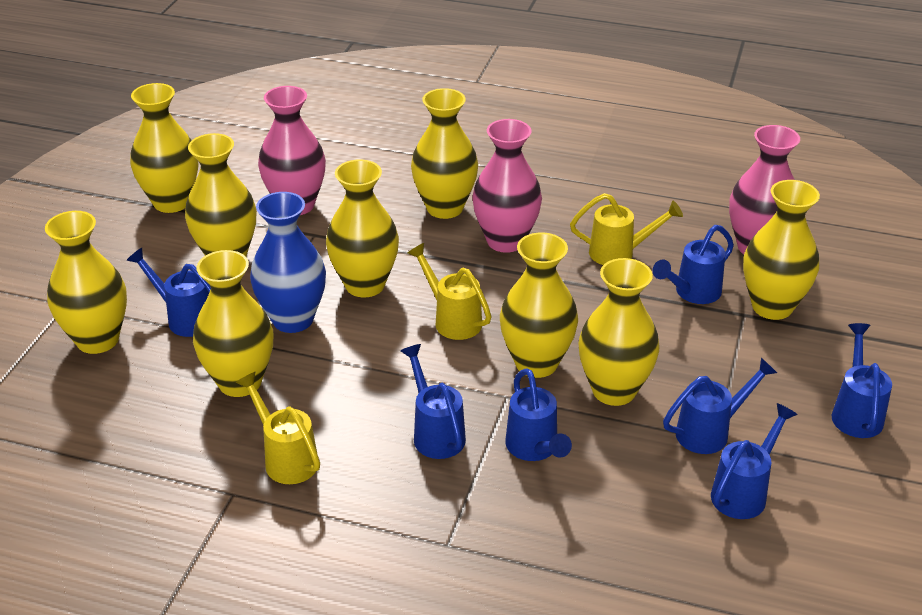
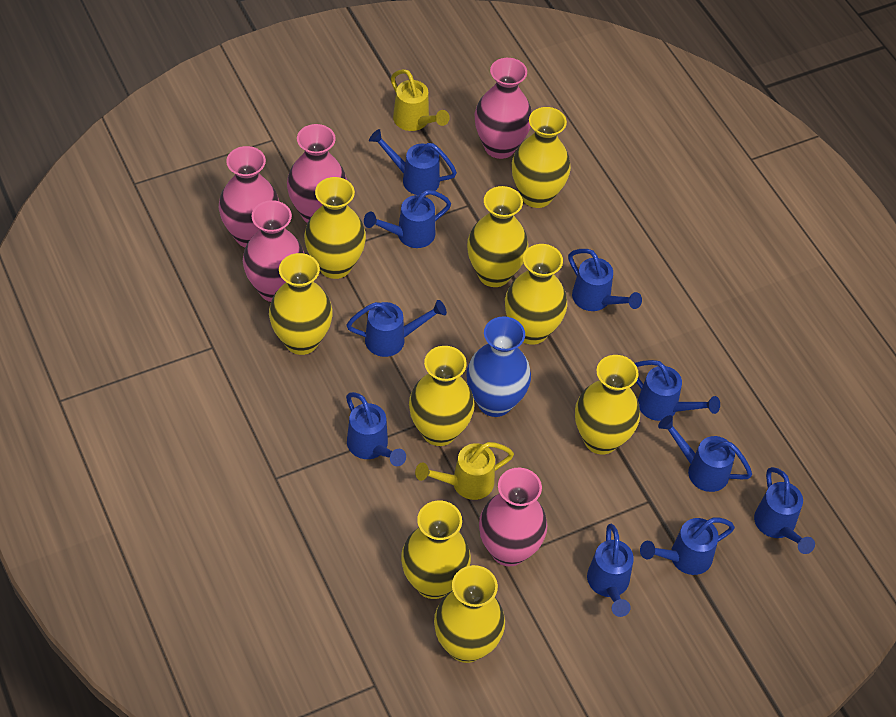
blue watering can: 7 -> 10
pink vase: 3 -> 5
yellow watering can: 3 -> 2

